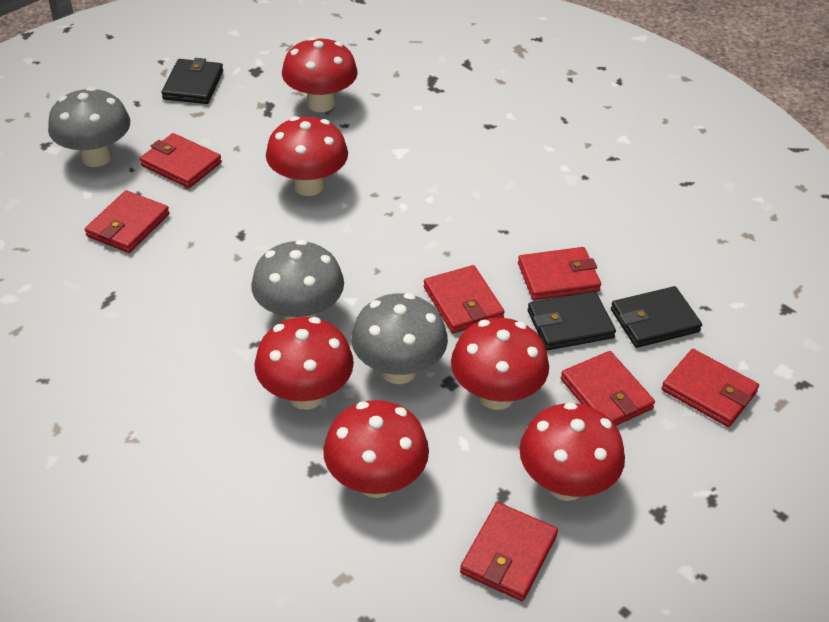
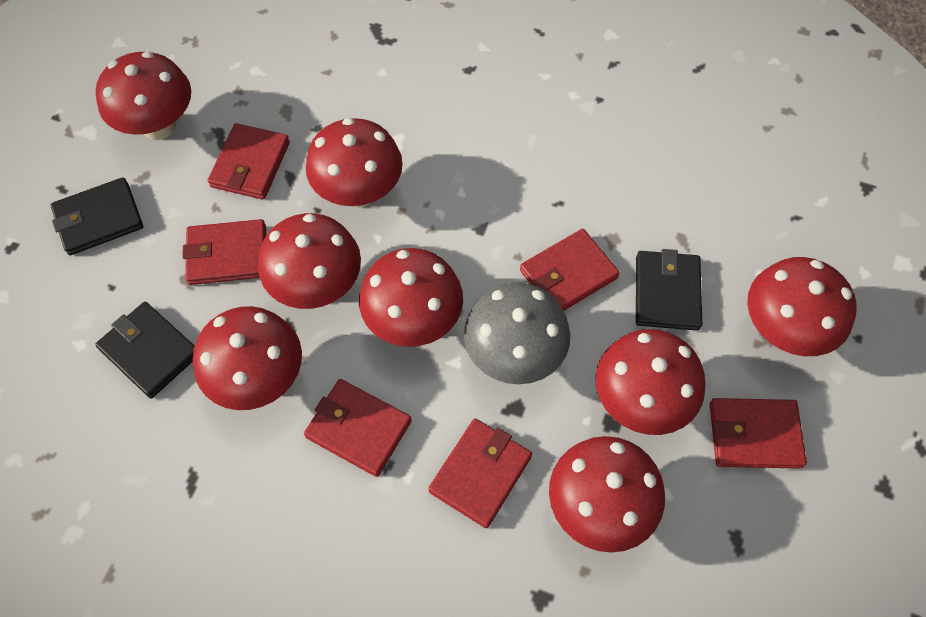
grey mushroom: 3 -> 1
red mushroom: 6 -> 8
red wallet: 7 -> 6

